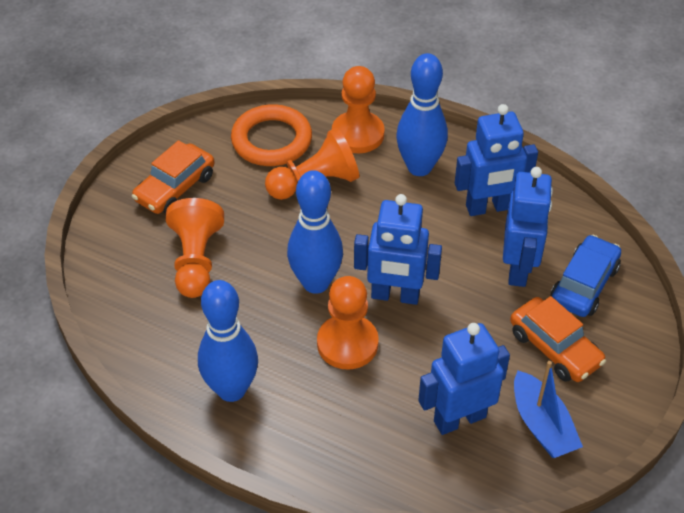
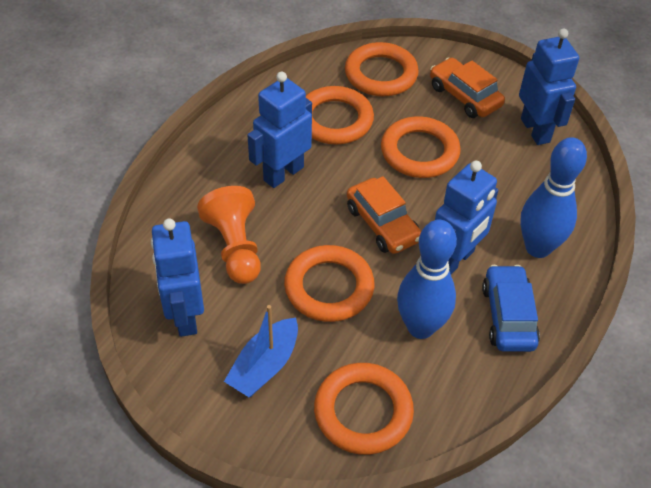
blue bowling pin: 3 -> 2
orange pawn: 4 -> 1
orange ring: 1 -> 5

